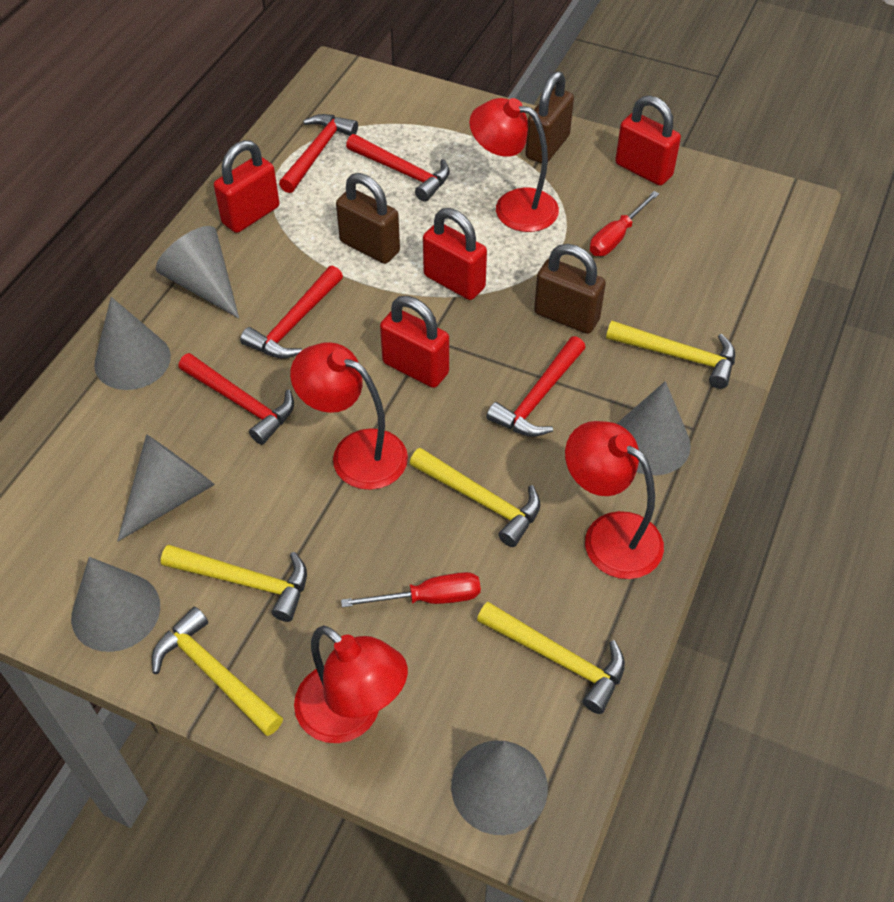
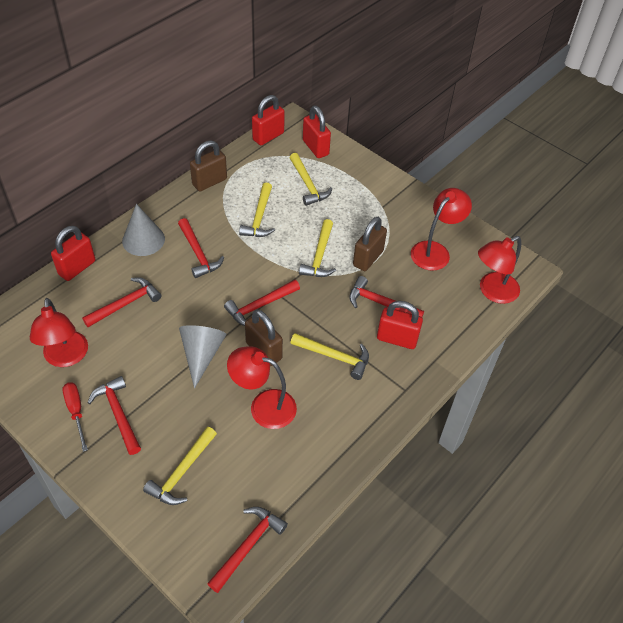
grey cone: 6 -> 2
red hammer: 5 -> 6
red screwdriver: 2 -> 1

